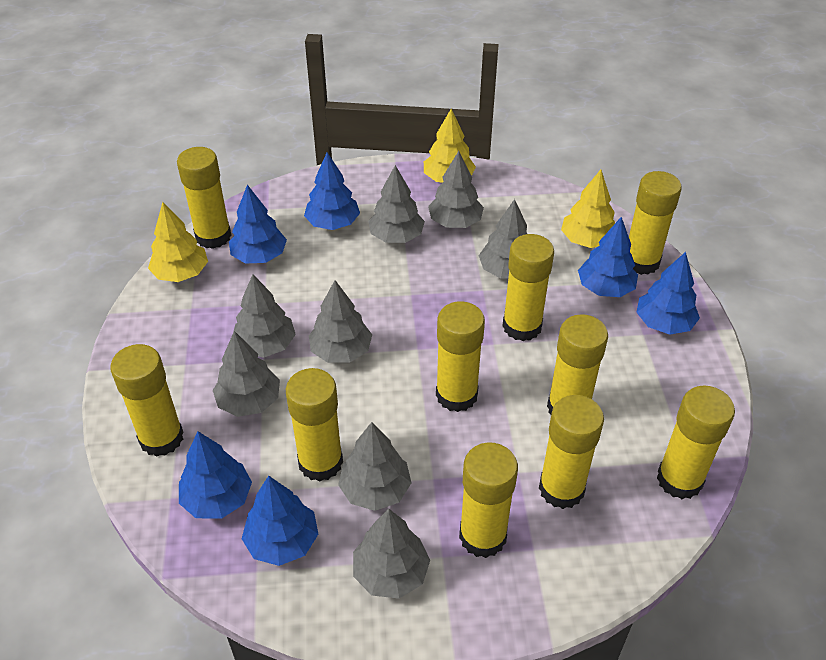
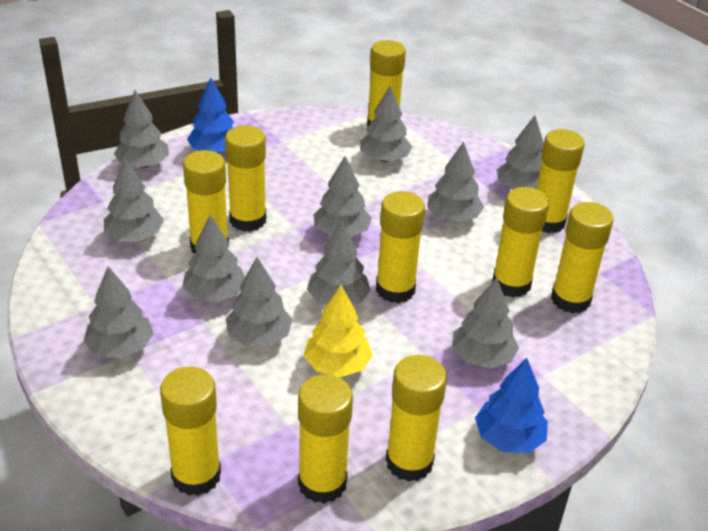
blue tree: 6 -> 2
grey tree: 8 -> 11
yellow tree: 3 -> 1

